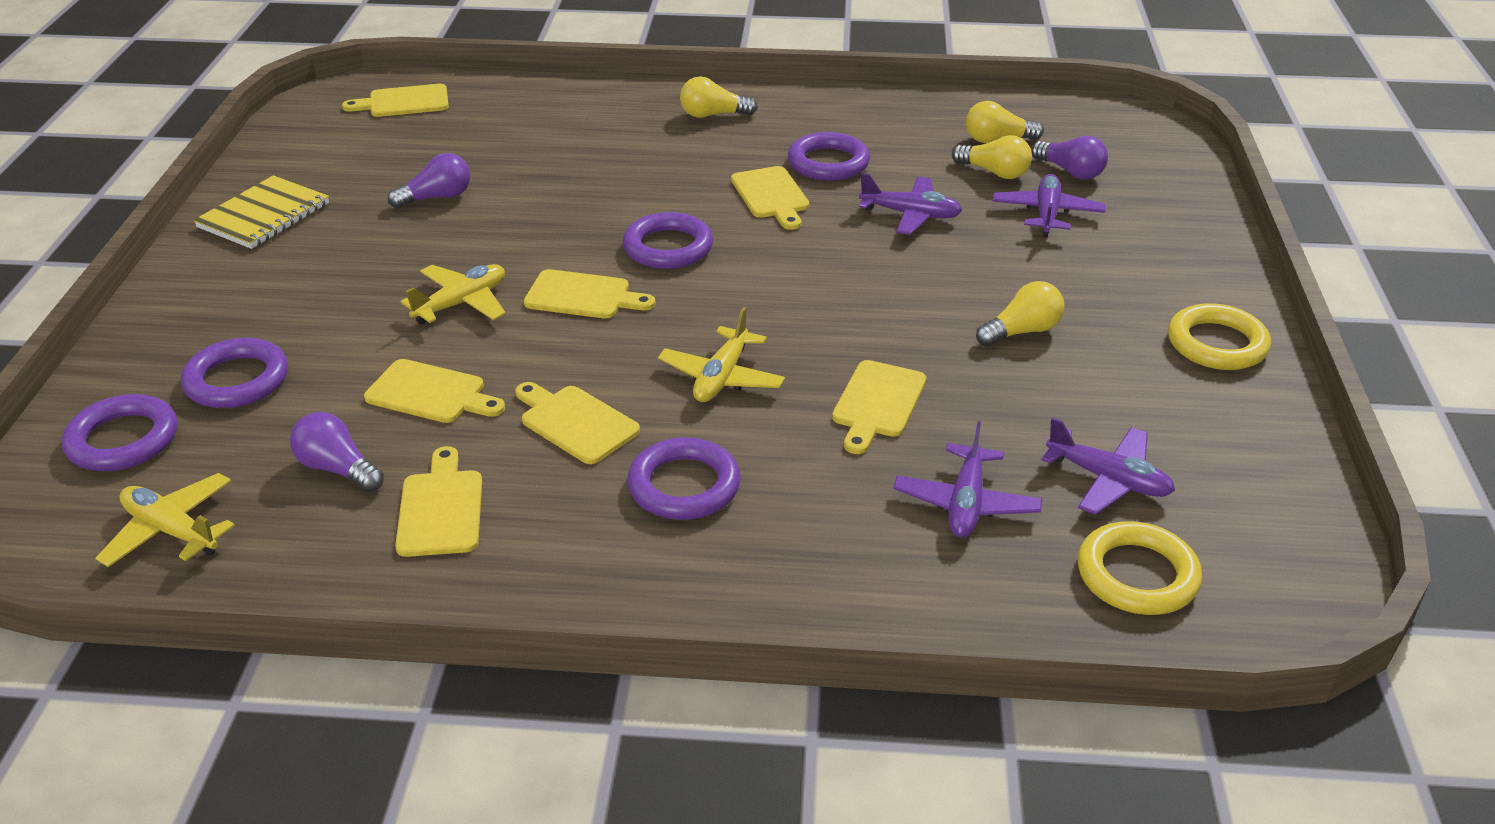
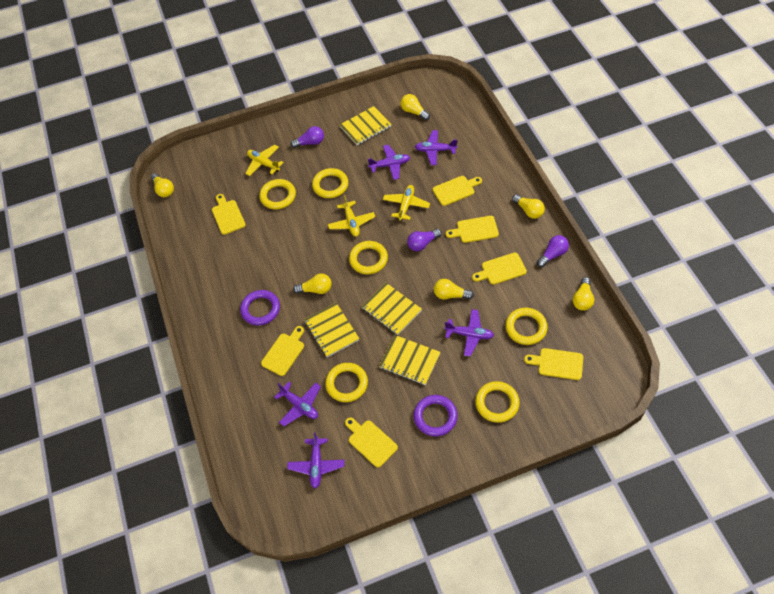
purple plane: 4 -> 5
purple ring: 5 -> 2
yellow light bulb: 4 -> 6
yellow notebook: 1 -> 4
yellow ring: 2 -> 6

